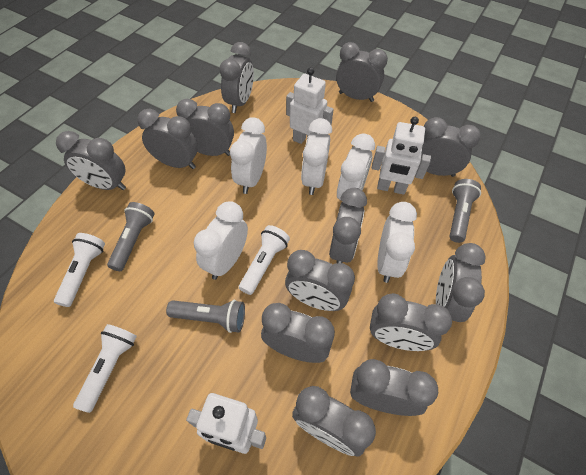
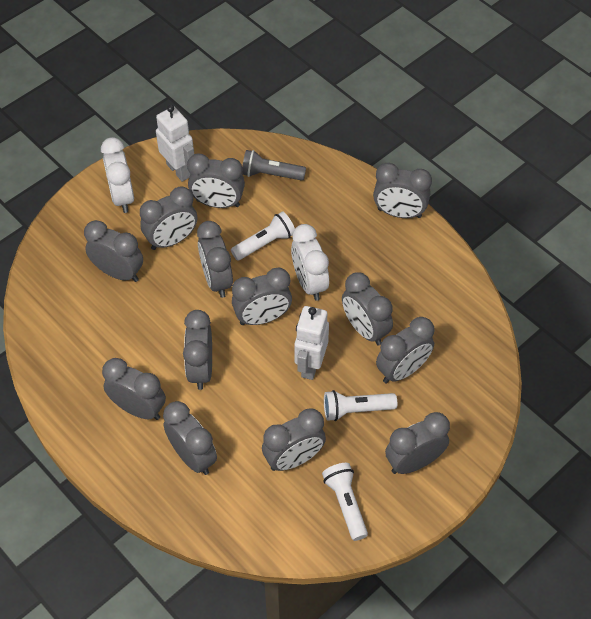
grey flashlight: 3 -> 1
white clock: 5 -> 2
white robot: 3 -> 2

